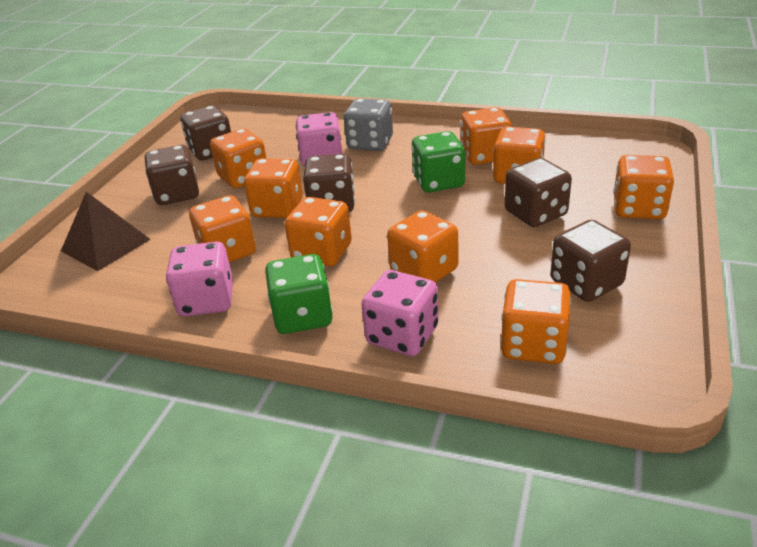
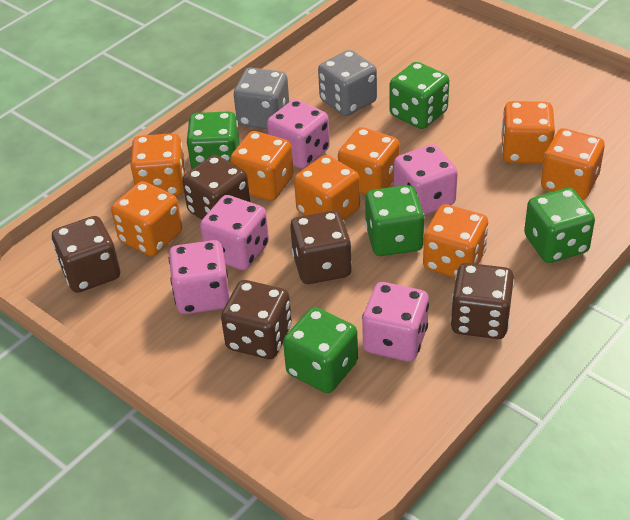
brown pyramid: 1 -> 0
green dice: 2 -> 5
grey dice: 1 -> 2
orange dice: 9 -> 8
pink dice: 3 -> 5

